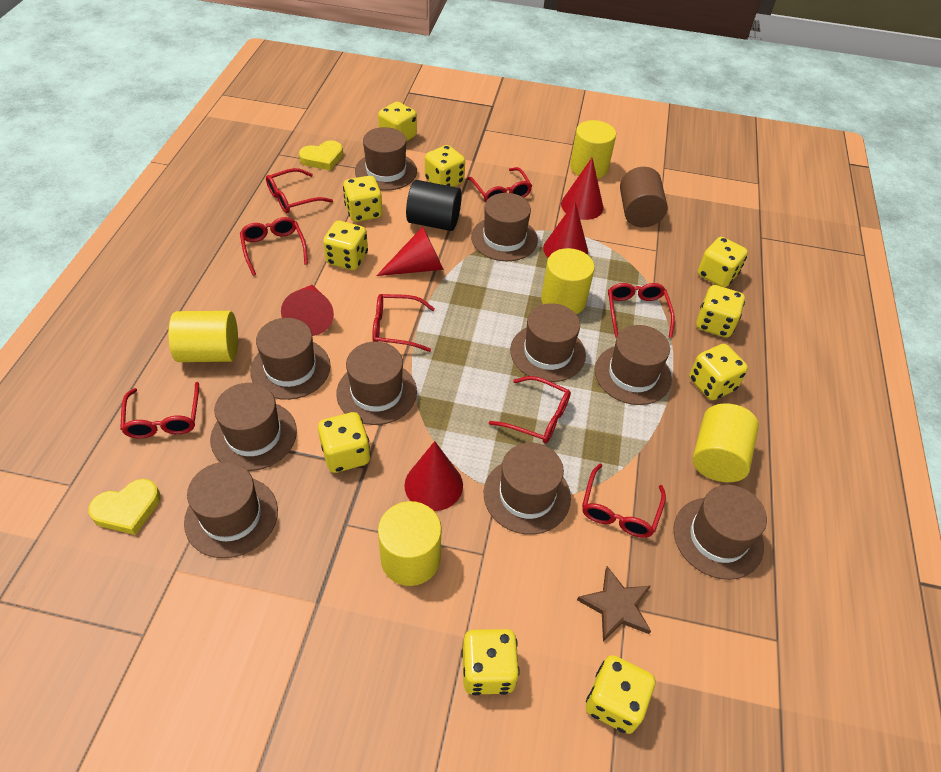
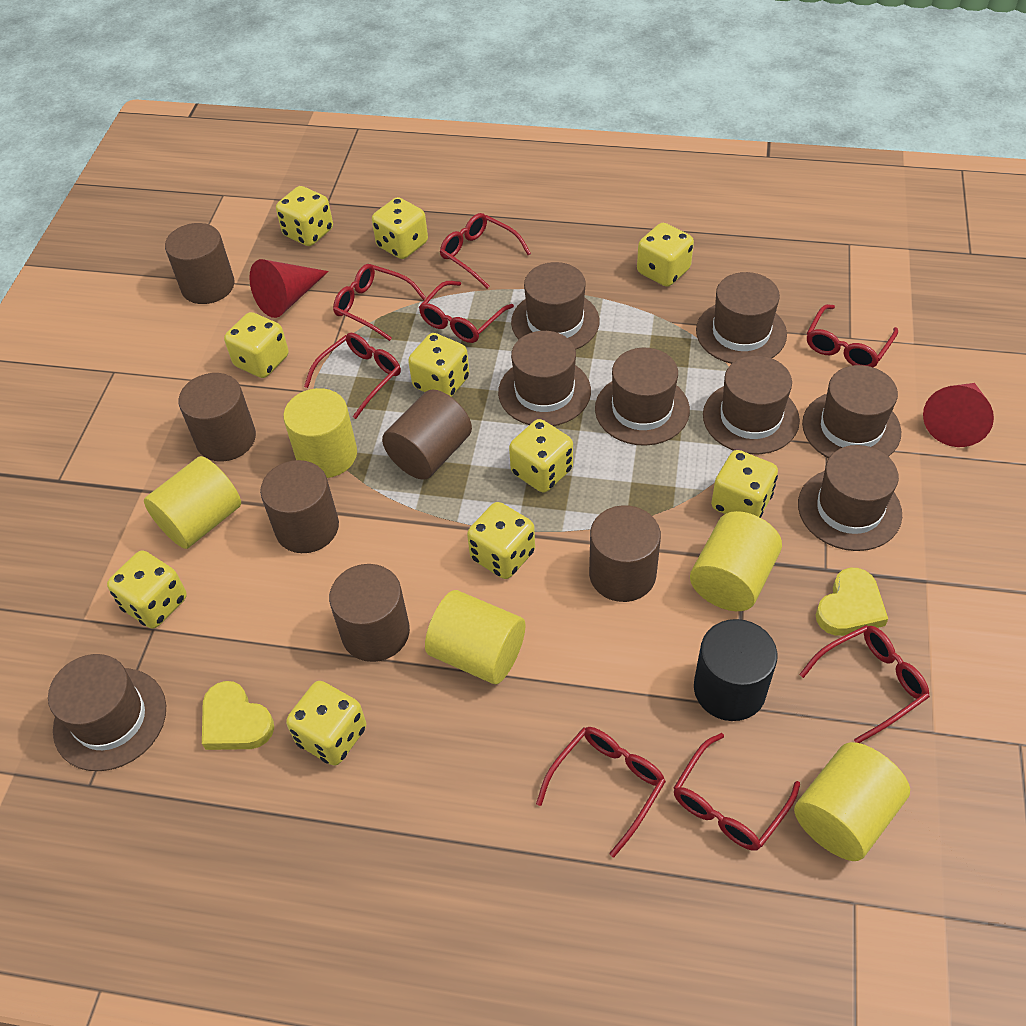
brown cylinder: 1 -> 6
brown hat: 10 -> 8
brown star: 1 -> 0
red cone: 5 -> 2

